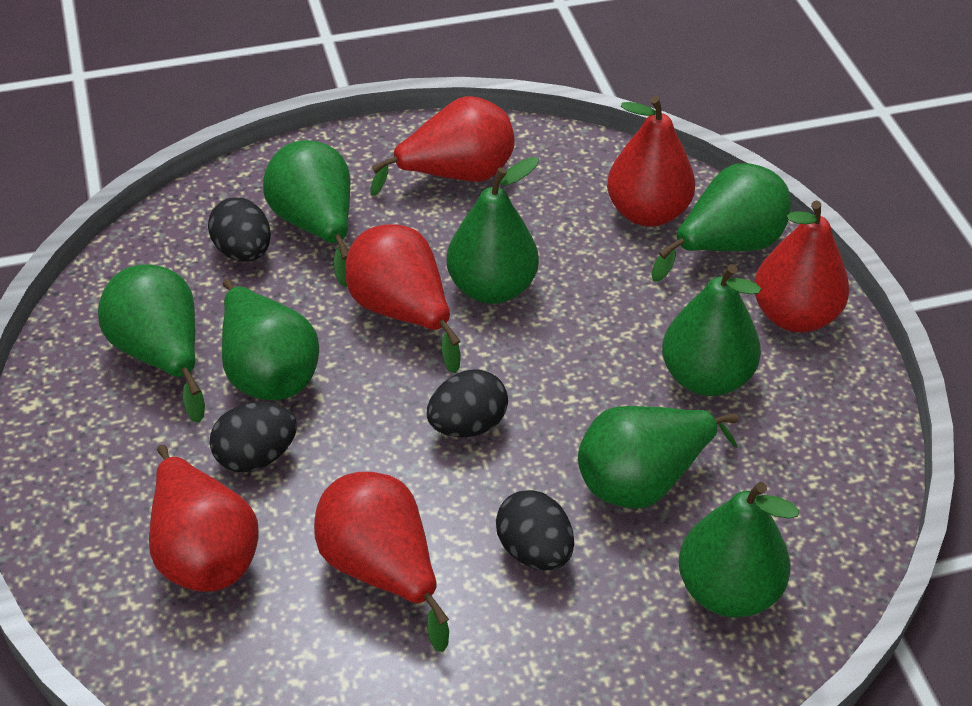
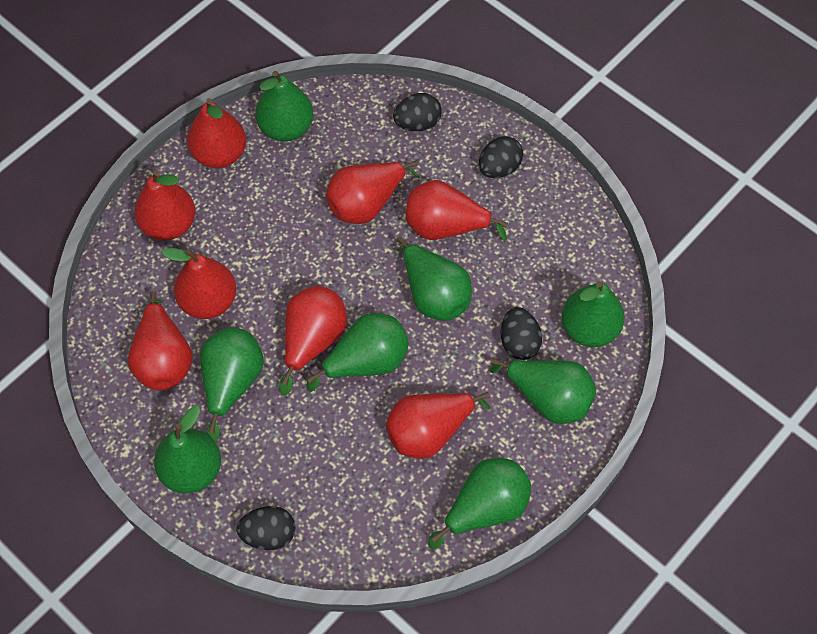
red pear: 6 -> 8

